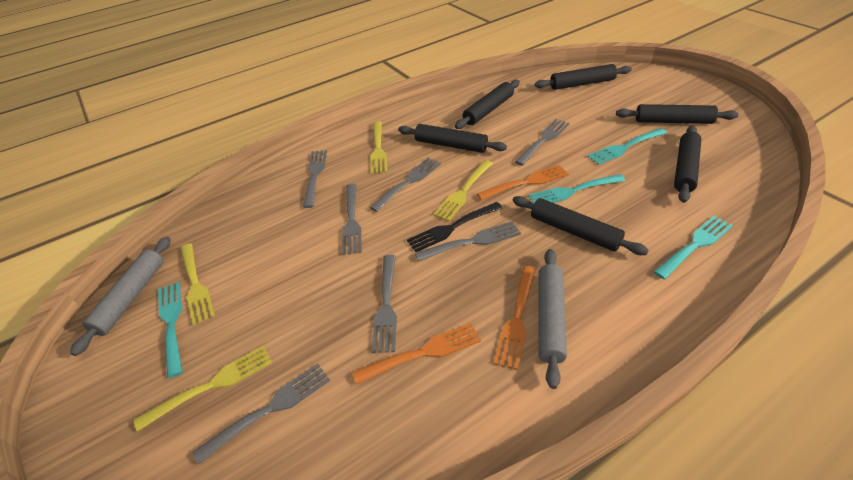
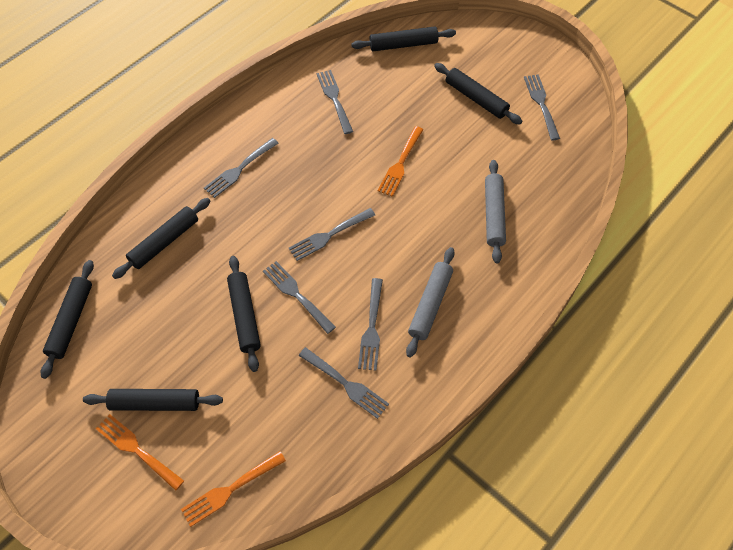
black fork: 1 -> 0
turquoise fork: 4 -> 0
yellow fork: 4 -> 0

